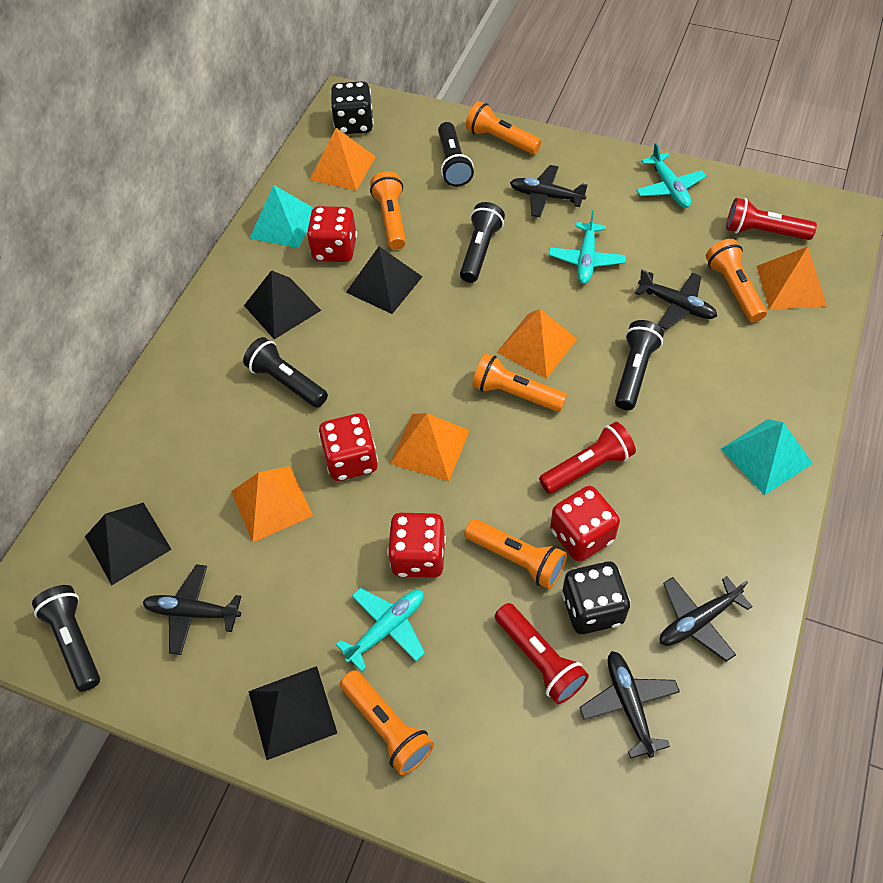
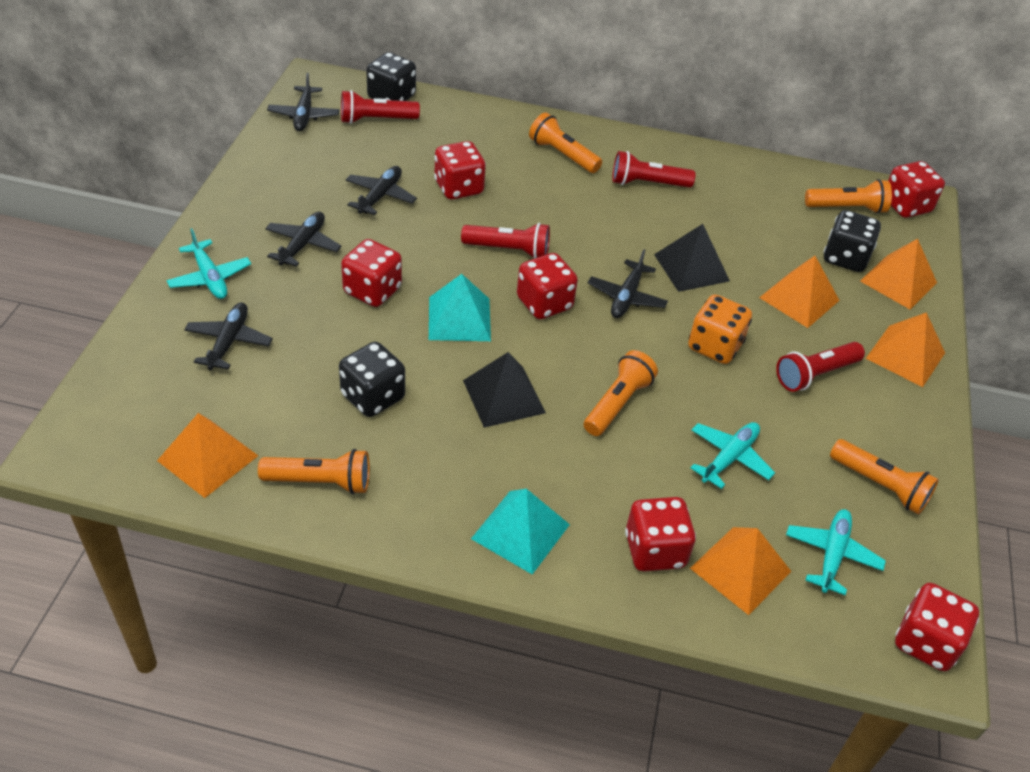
black dice: 2 -> 3
black flashlight: 5 -> 0
black pyramid: 4 -> 2
orange dice: 0 -> 1
orange flashlight: 6 -> 5
red dice: 4 -> 6
red flashlight: 3 -> 4

